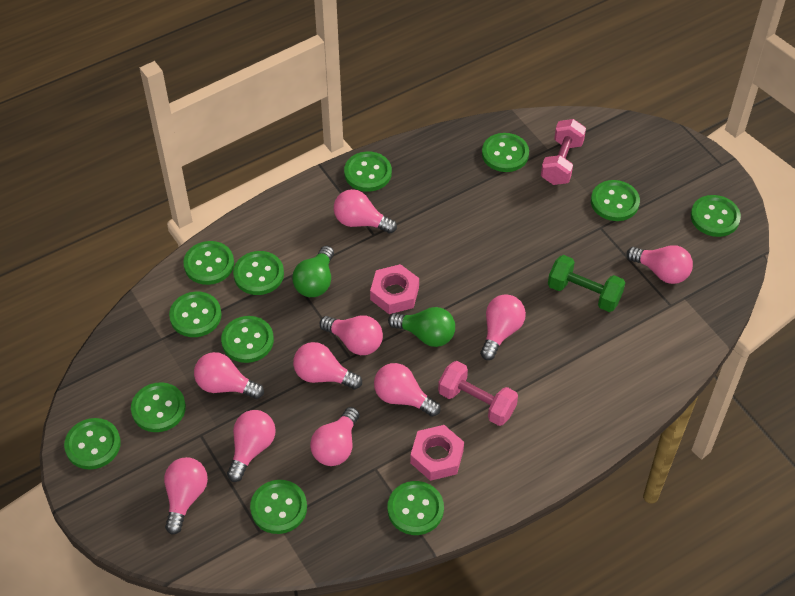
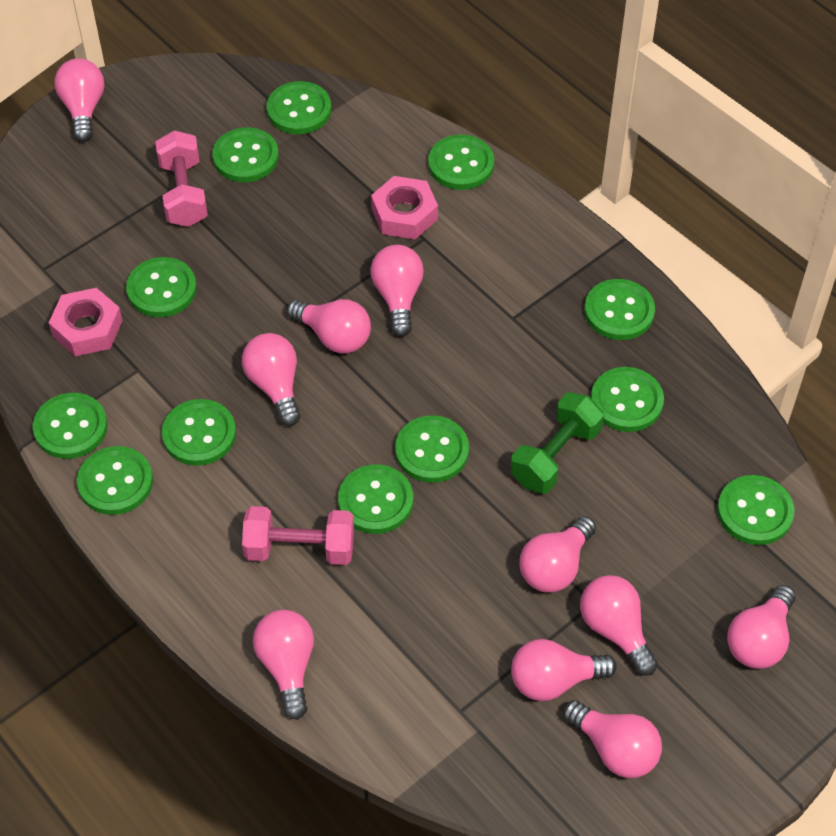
green light bulb: 2 -> 0

